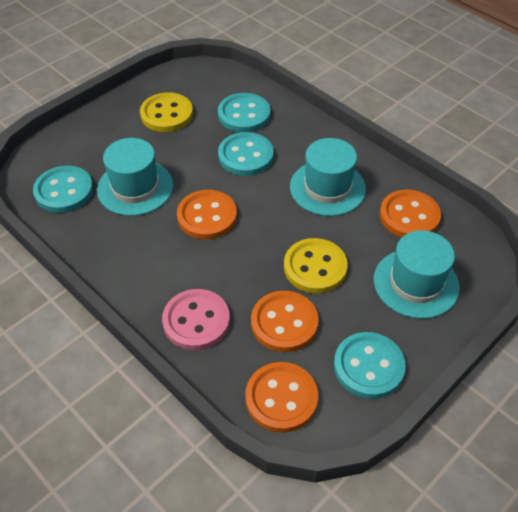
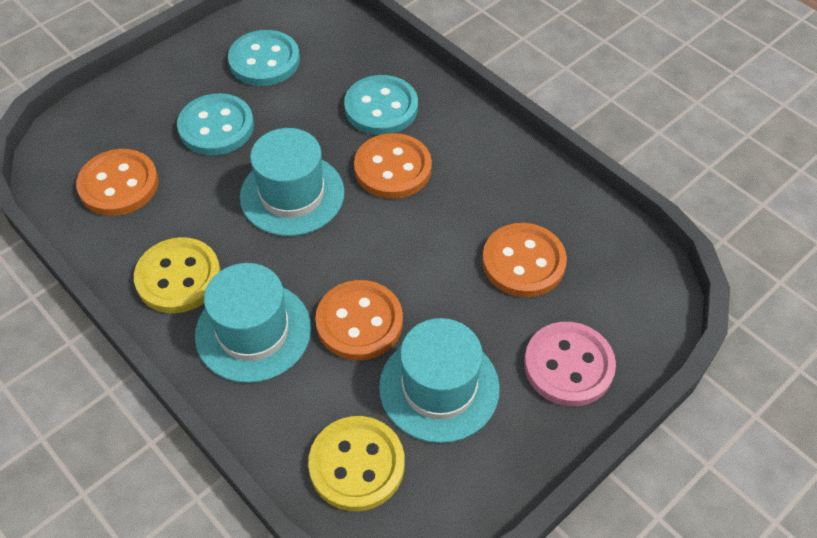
turquoise button: 4 -> 3

